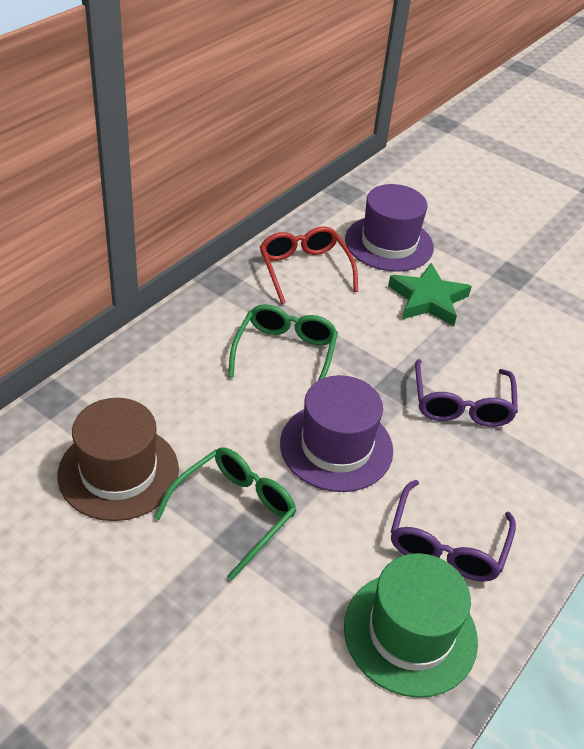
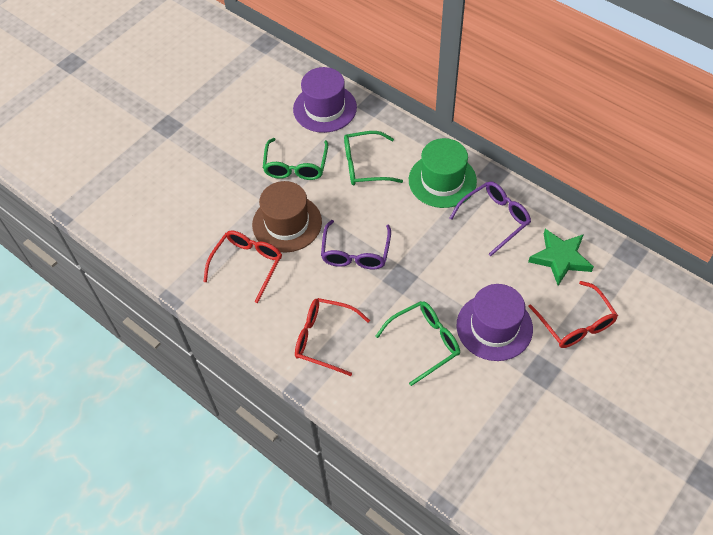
green glasses: 2 -> 3
red glasses: 1 -> 3

